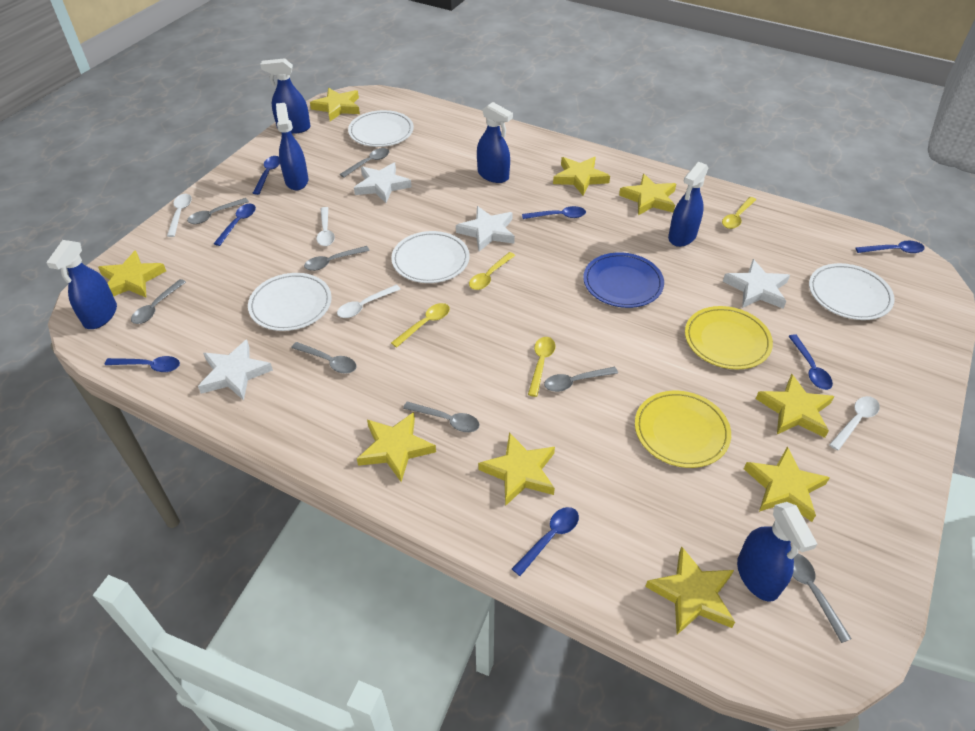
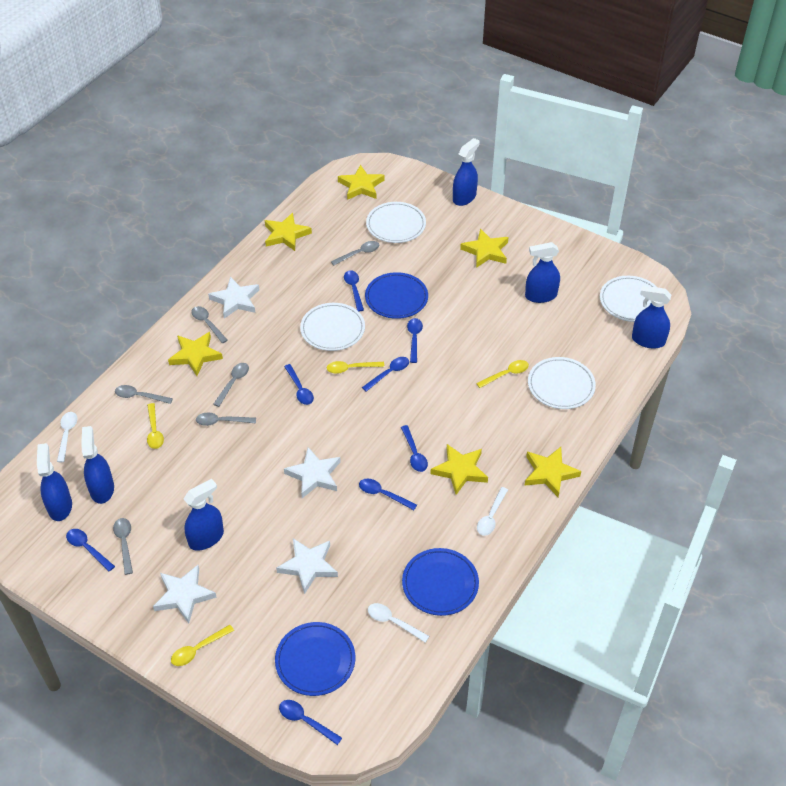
blue plate: 1 -> 3
blue spoon: 7 -> 8
grey spoon: 8 -> 6
white spoon: 4 -> 3
yellow plate: 2 -> 0
yellow star: 9 -> 6

